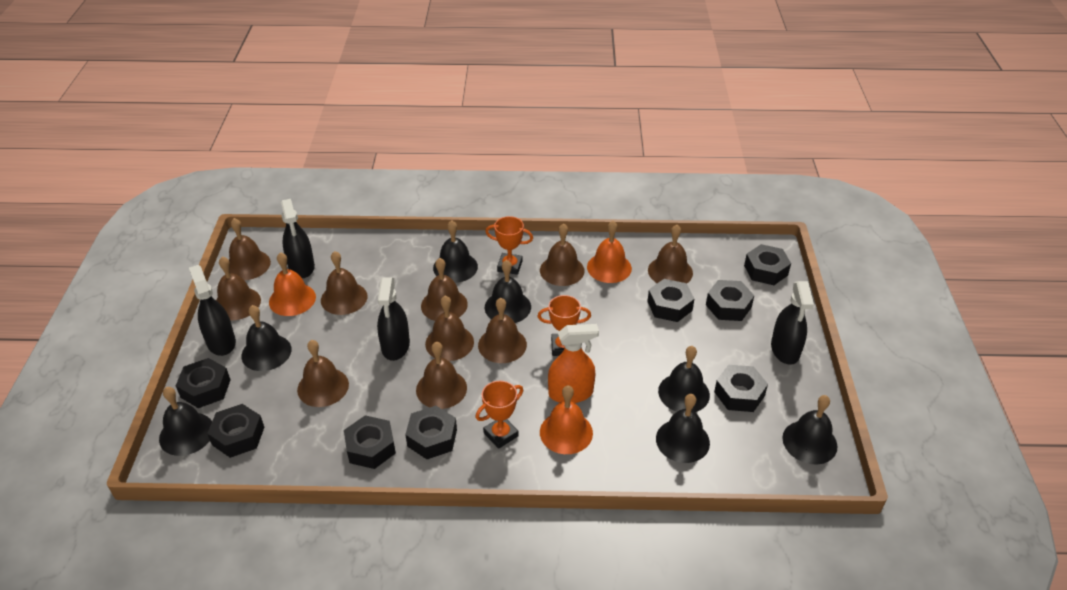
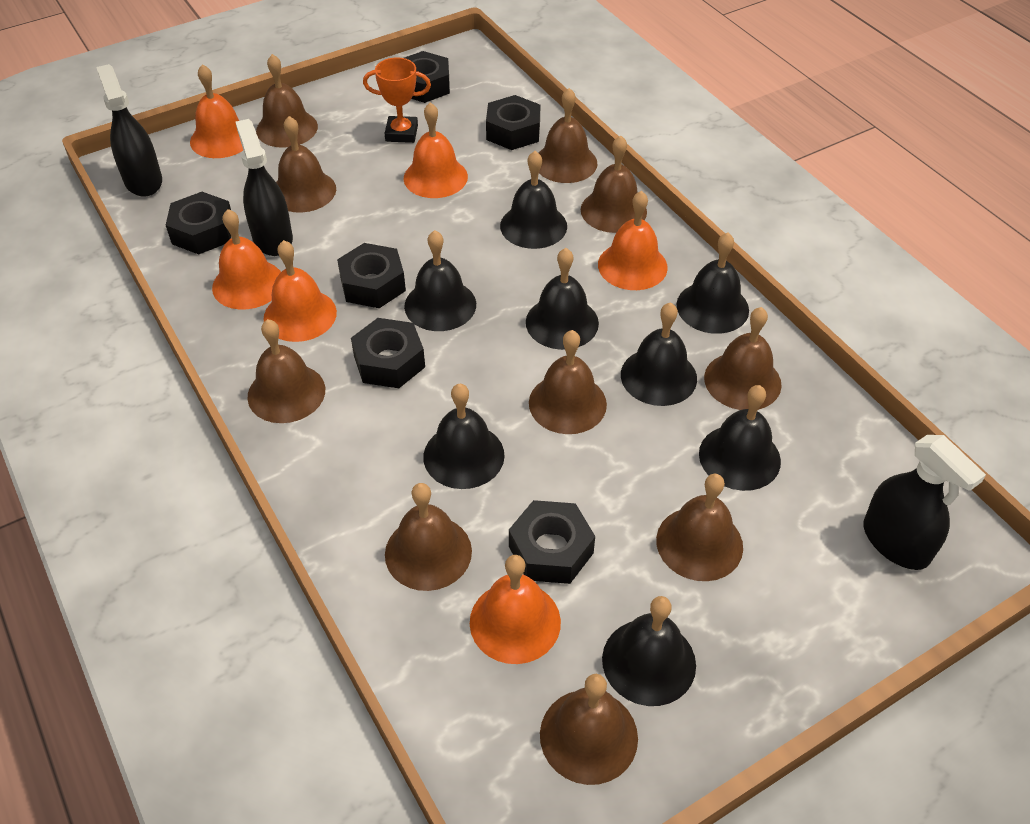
black bell: 7 -> 8
black nut: 8 -> 6
black spray bottle: 4 -> 3
orange bell: 3 -> 6
orange spray bottle: 1 -> 0
orange trophy: 3 -> 1

